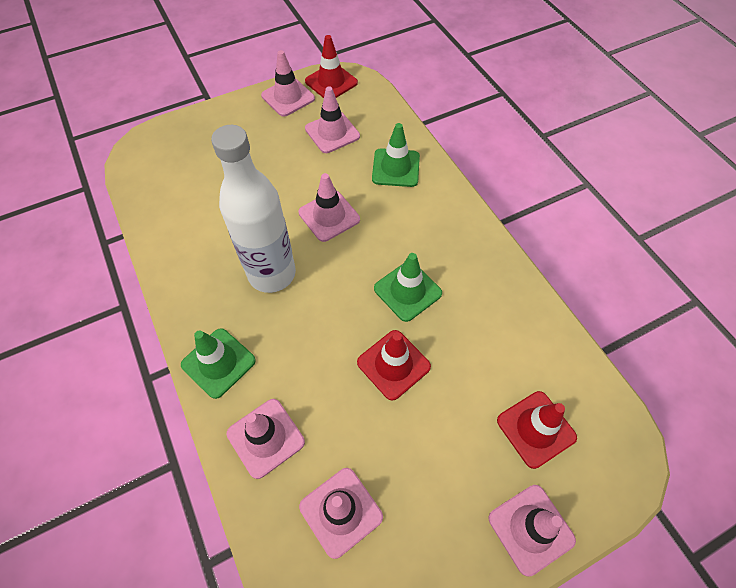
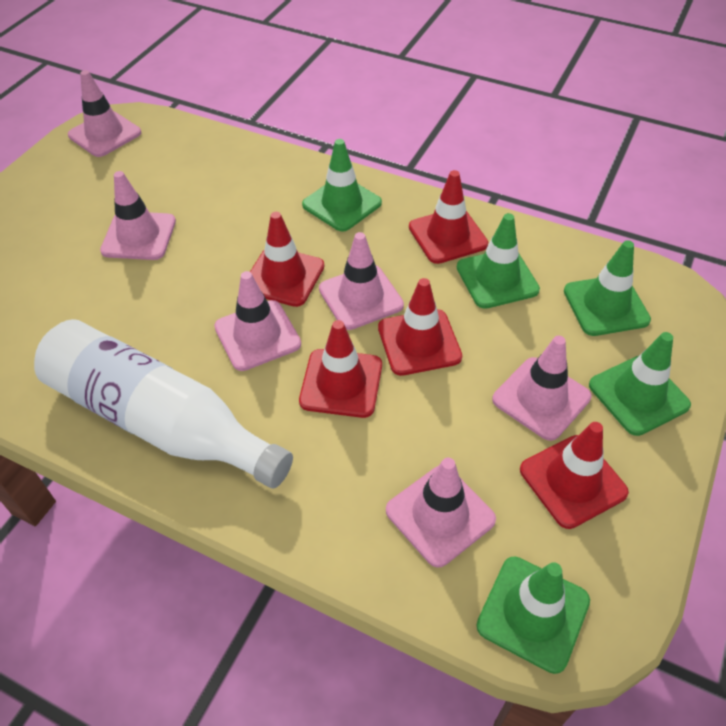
green traffic cone: 3 -> 5
red traffic cone: 3 -> 5

